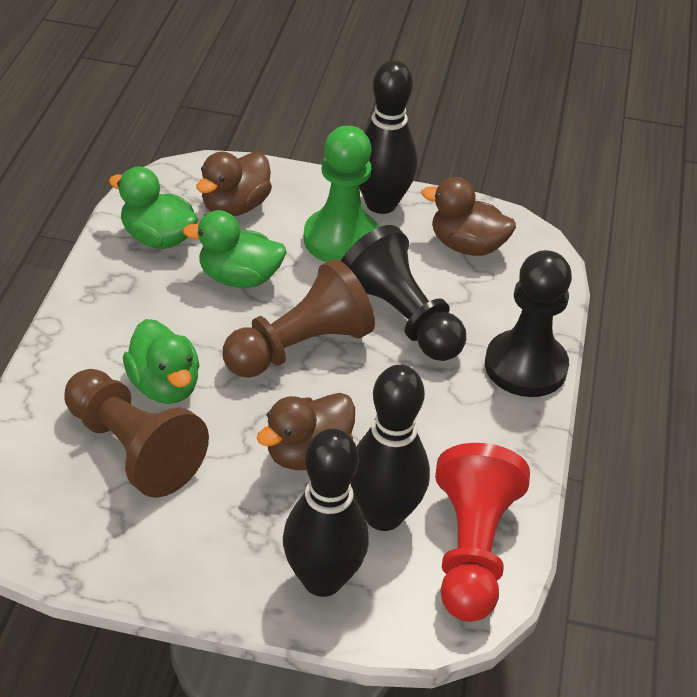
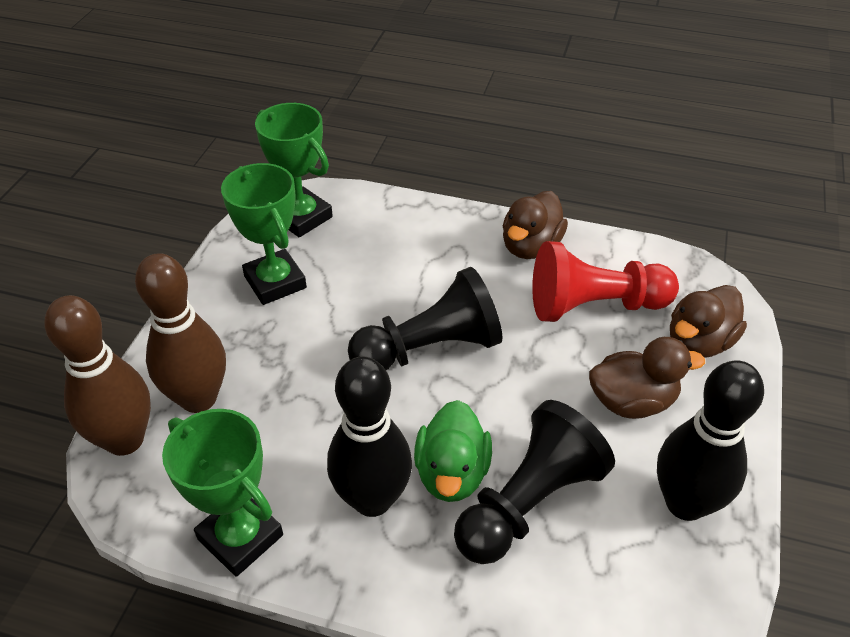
black bowling pin: 3 -> 2
brown bowling pin: 0 -> 2
brown pawn: 2 -> 0
green duck: 3 -> 1
green pawn: 1 -> 0
green trophy: 0 -> 3

